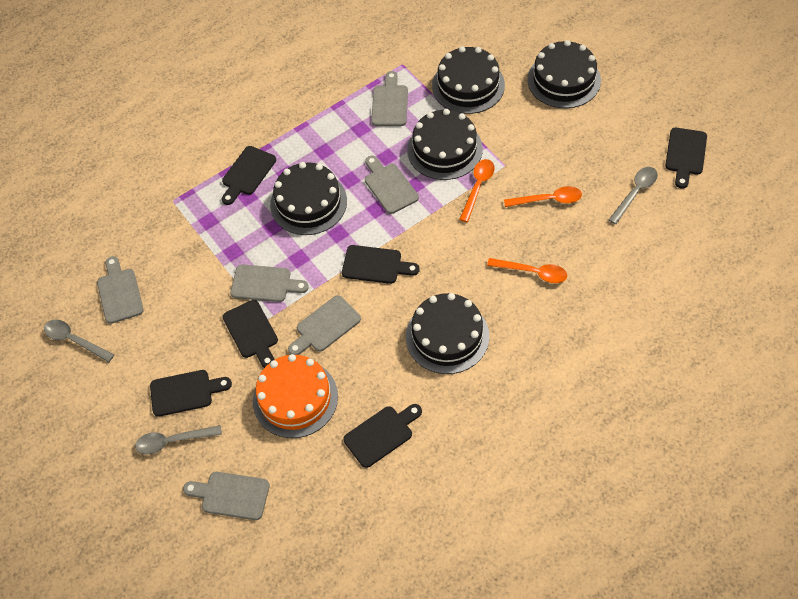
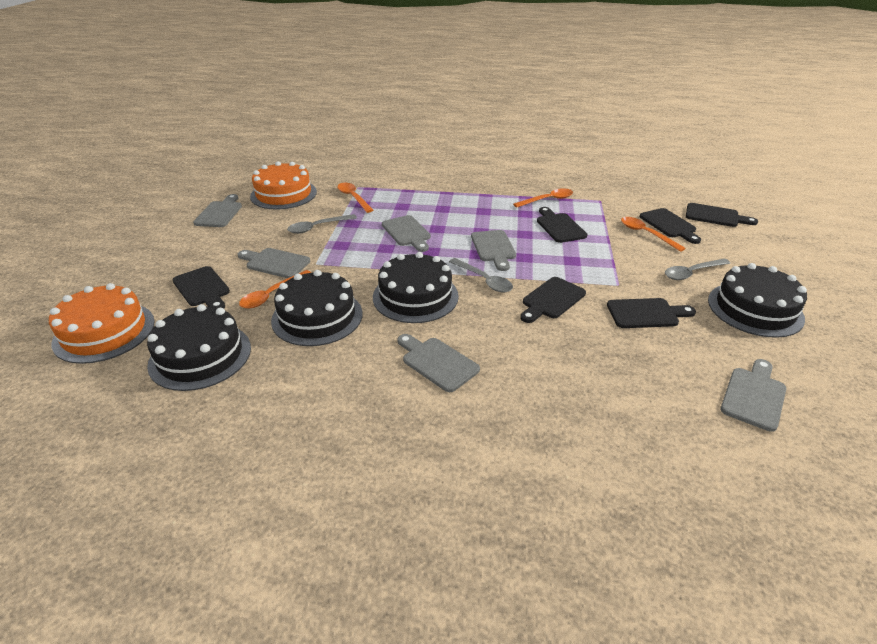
black cake: 5 -> 4
orange cake: 1 -> 2
orange spoon: 3 -> 4

